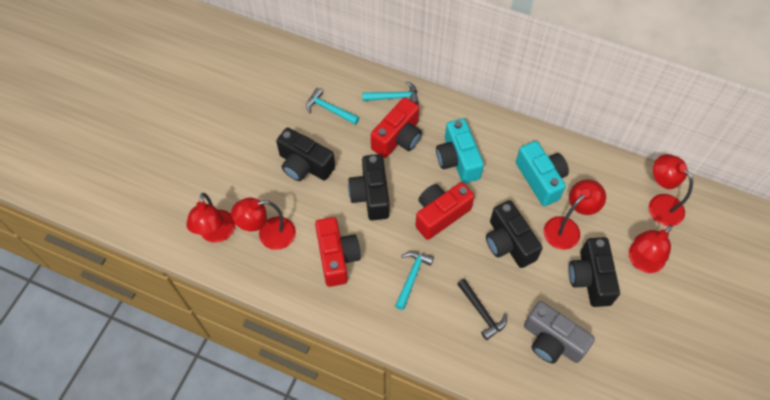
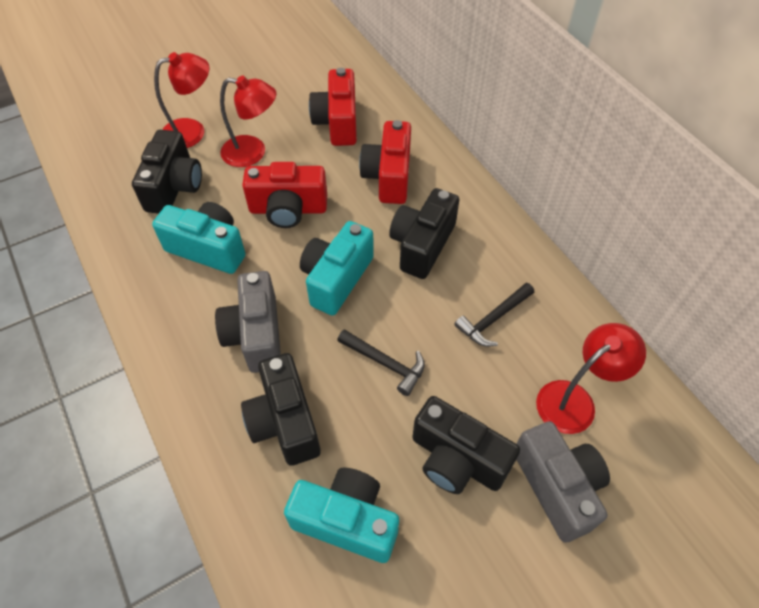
black hammer: 1 -> 2
grey camera: 1 -> 2
red lamp: 5 -> 3
turquoise camera: 2 -> 3
turquoise hammer: 3 -> 0

